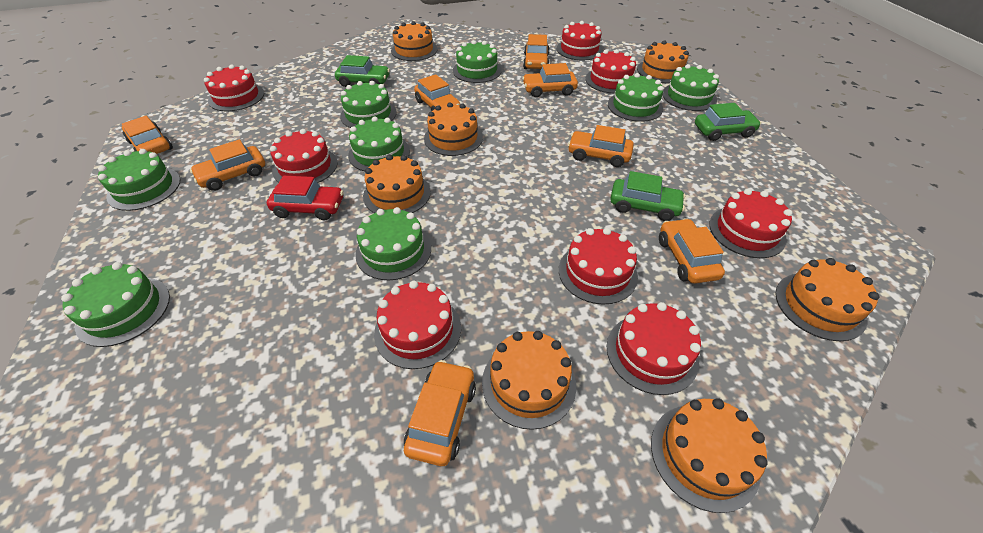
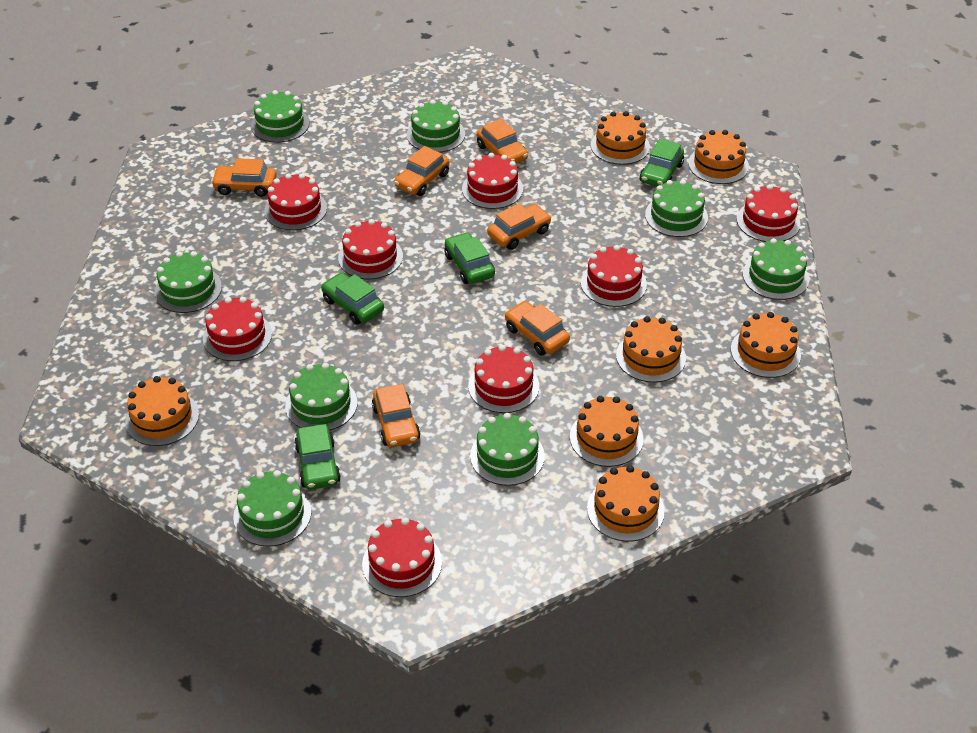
green car: 3 -> 4
orange car: 8 -> 6
red car: 1 -> 0

